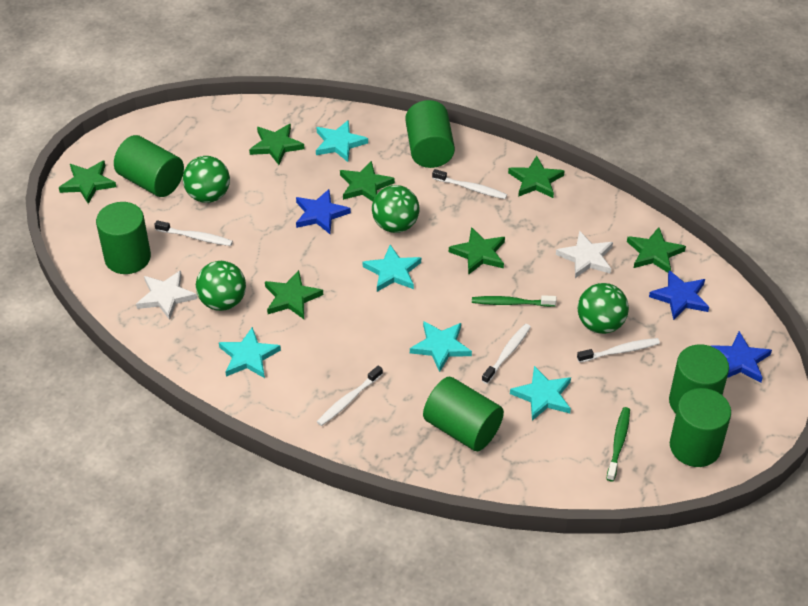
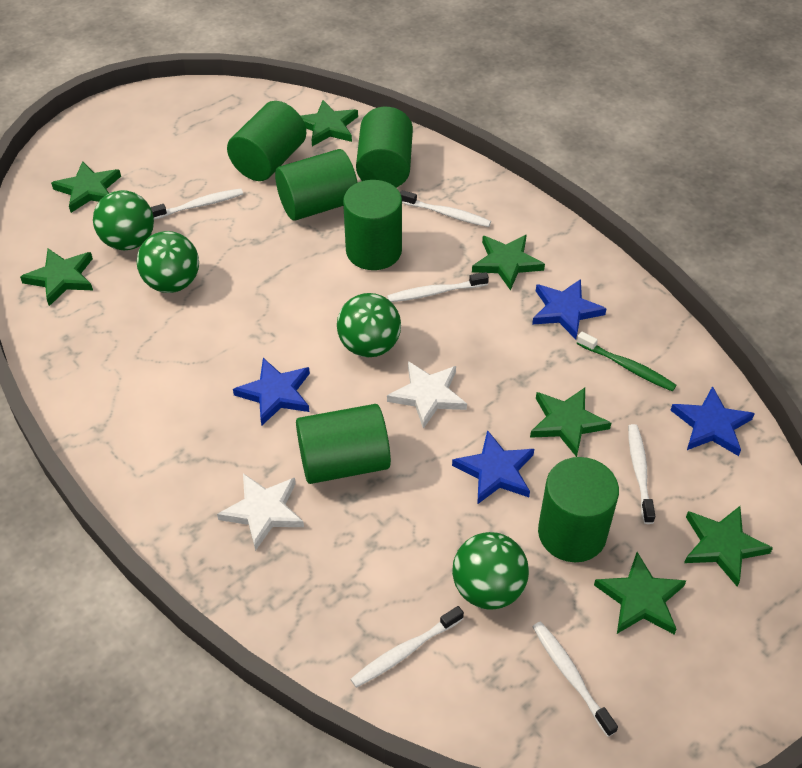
blue star: 3 -> 4
green toothbrush: 2 -> 1
turquoise star: 5 -> 0
white toothbrush: 5 -> 6

